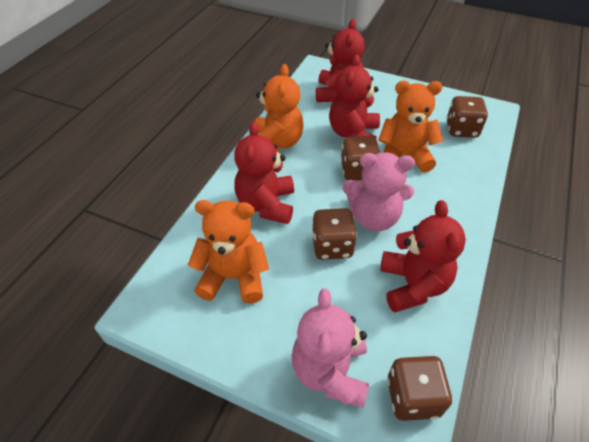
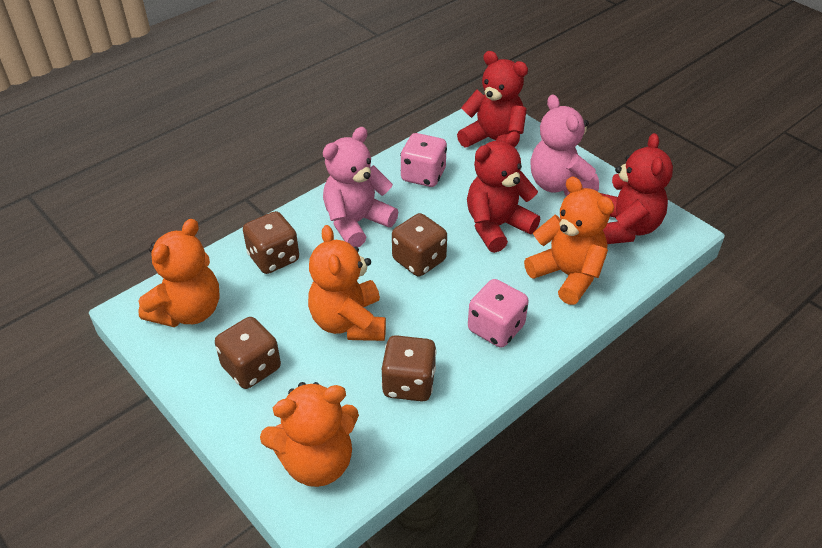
orange teddy bear: 3 -> 4
pink dice: 0 -> 2
red teddy bear: 4 -> 3

